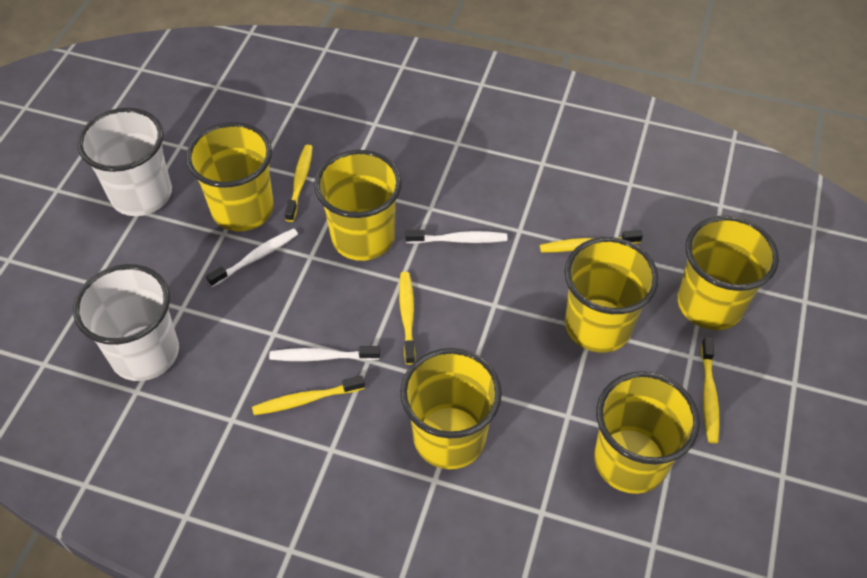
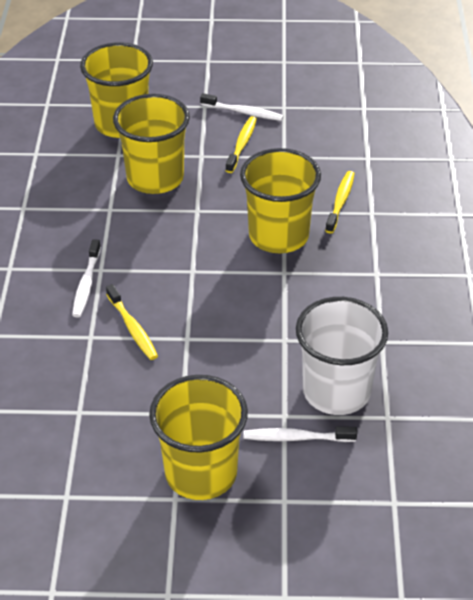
white cup: 2 -> 1
yellow cup: 6 -> 4
yellow toothbrush: 5 -> 3

